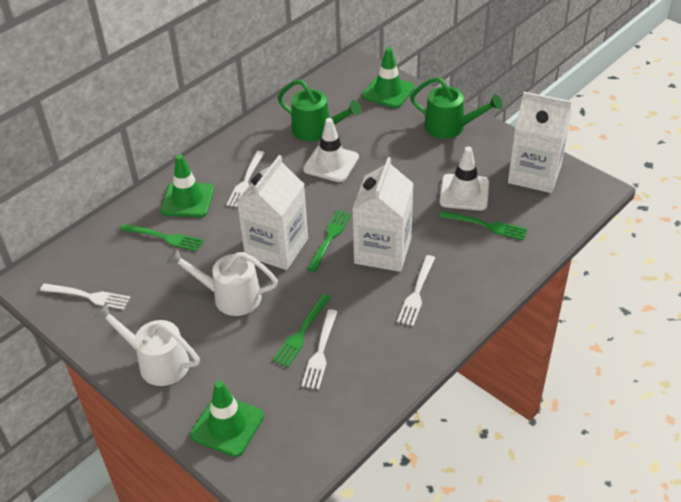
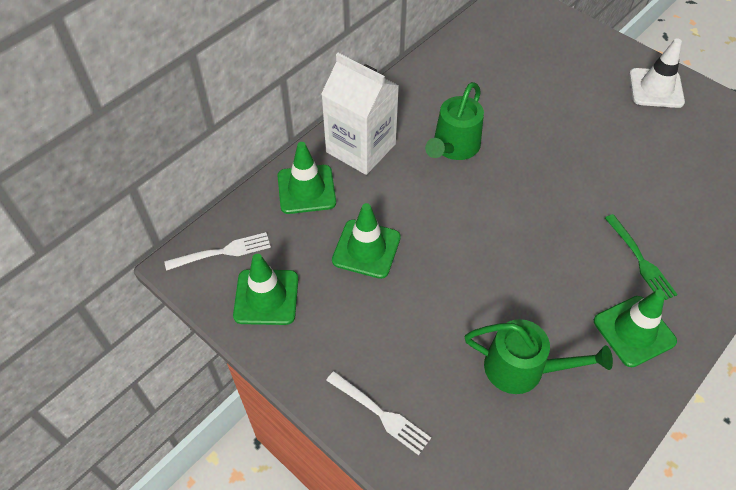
green fork: 4 -> 1
green traffic cone: 3 -> 4
white carton: 3 -> 1
white fork: 4 -> 2
white traffic cone: 2 -> 1
white watering can: 2 -> 0

